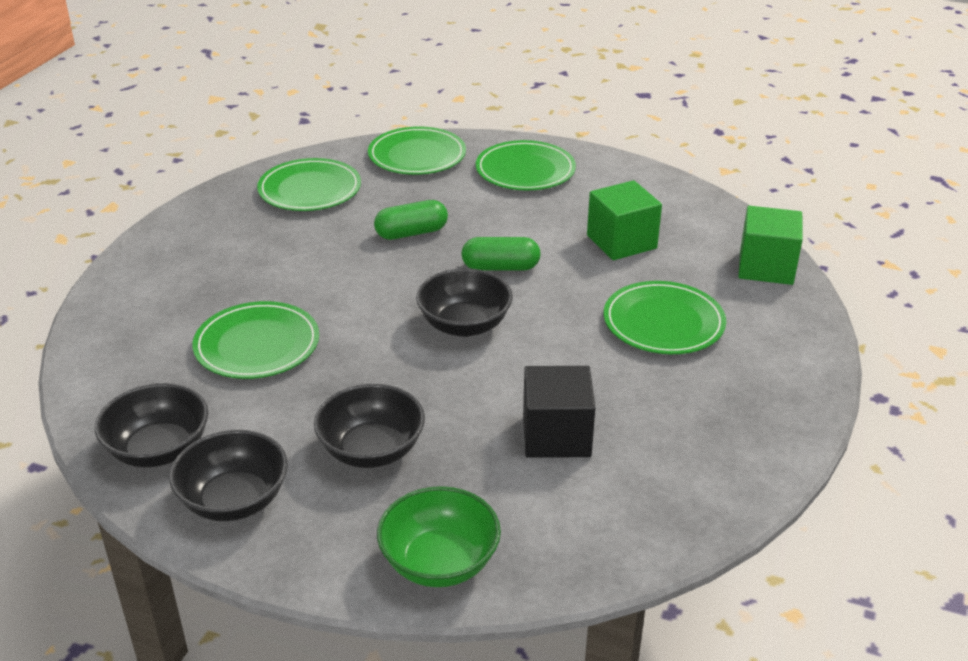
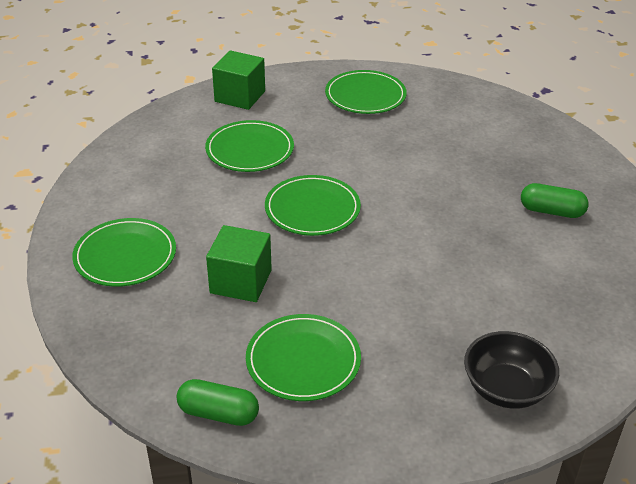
black bowl: 4 -> 1
black cube: 1 -> 0
green bowl: 1 -> 0

